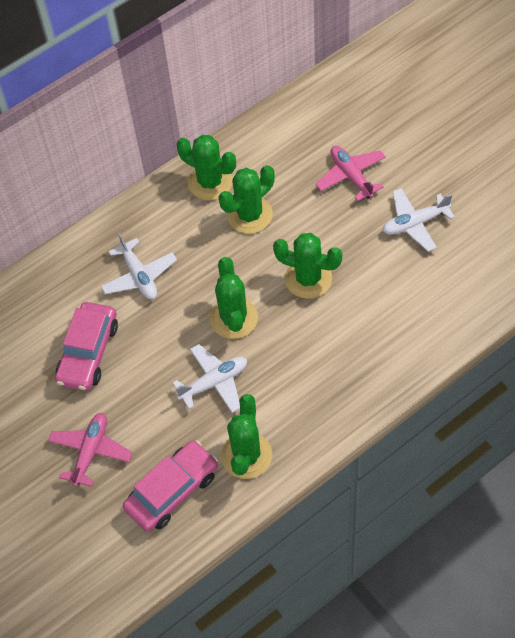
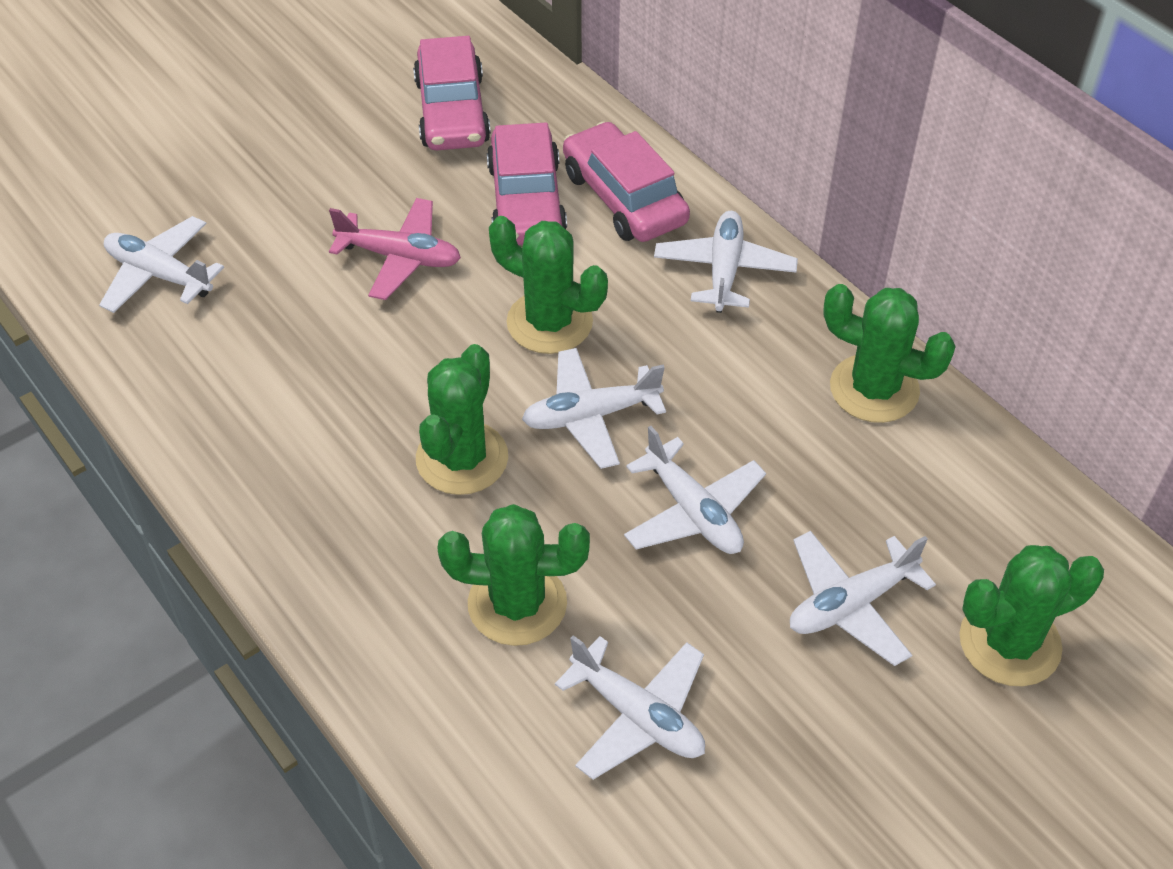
pink car: 2 -> 3
pink plane: 2 -> 1
white plane: 3 -> 6

